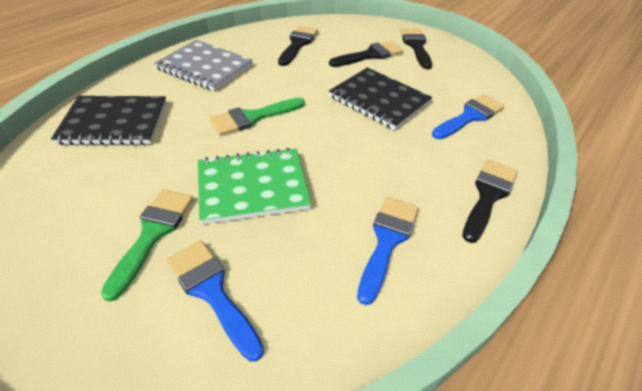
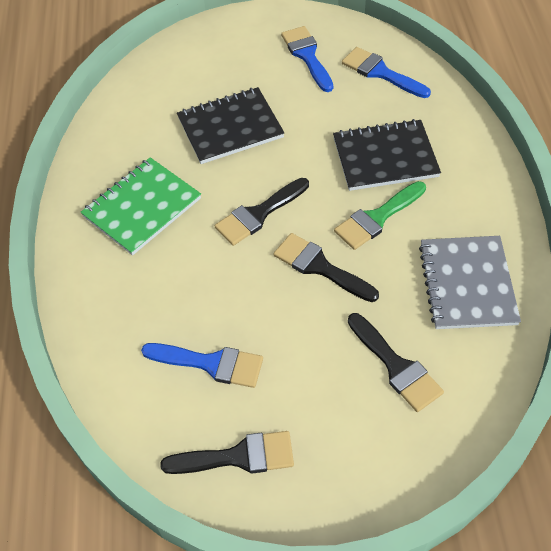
green brush: 2 -> 1

